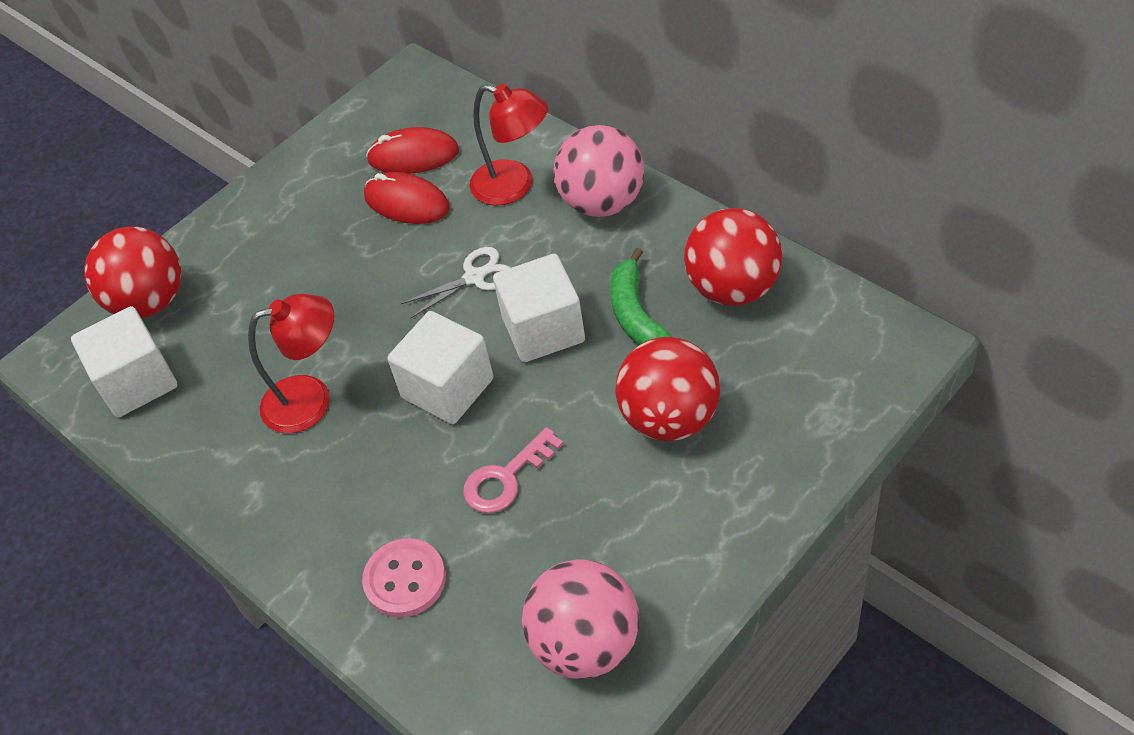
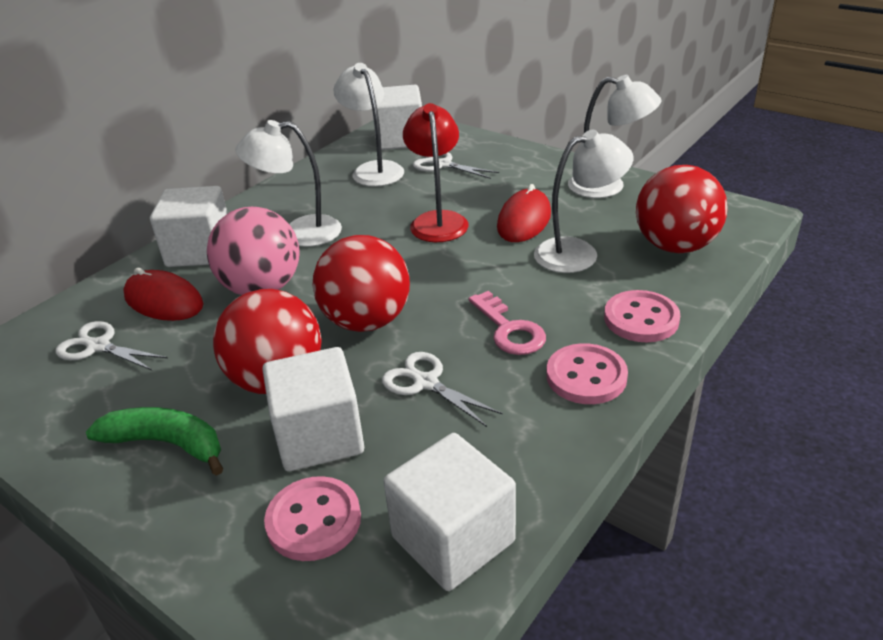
pink ball: 2 -> 1
pink button: 1 -> 3
red lamp: 2 -> 1
white cube: 3 -> 4
white lamp: 0 -> 4
white scissors: 1 -> 3

